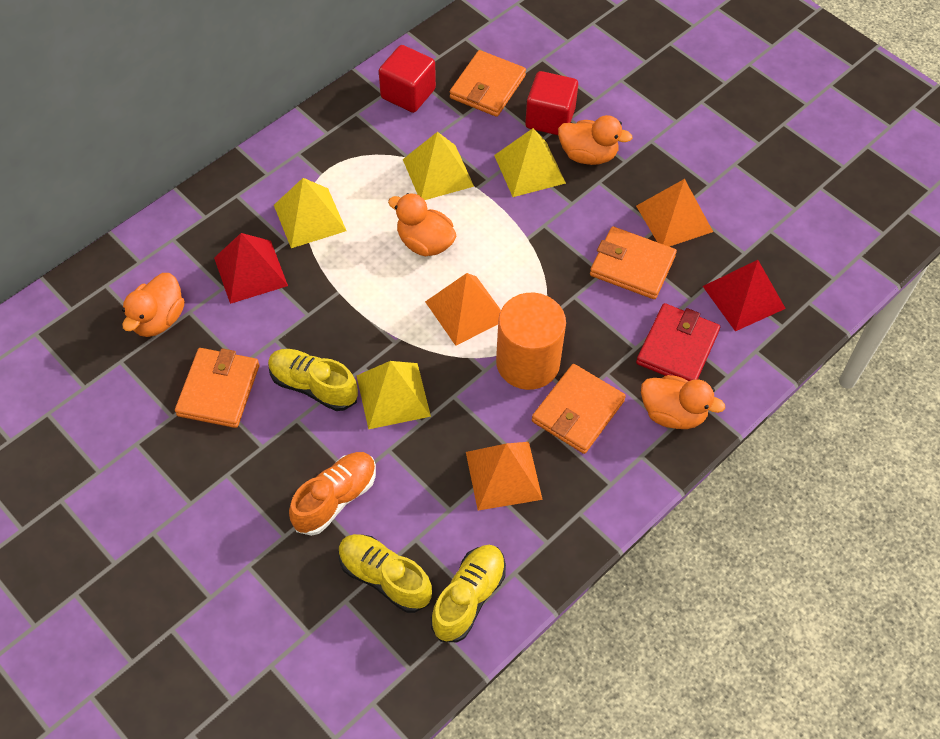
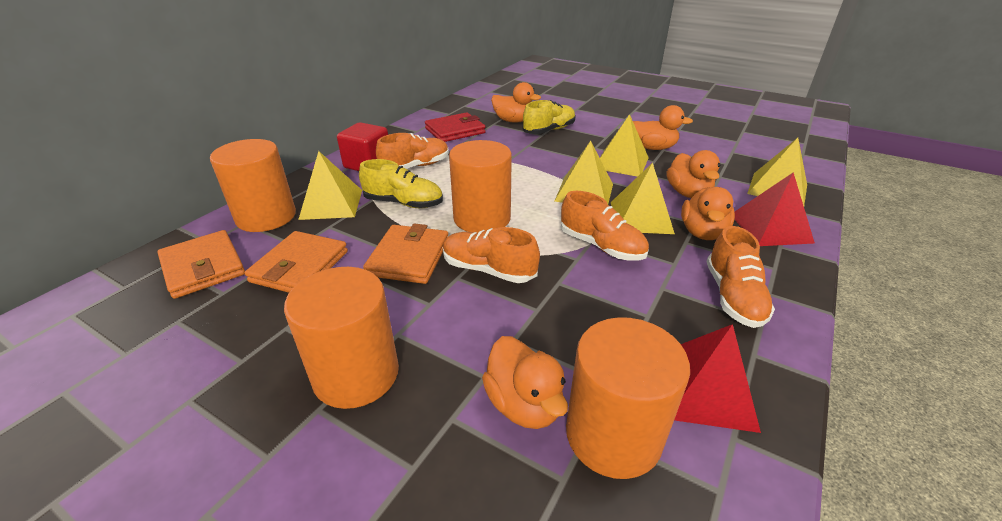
orange cylinder: 1 -> 4
orange duck: 4 -> 5
orange pyramid: 3 -> 0
orange shoe: 1 -> 4
orange wallet: 4 -> 3
red cube: 2 -> 1
yellow pyramid: 4 -> 5
yellow shoe: 3 -> 2

